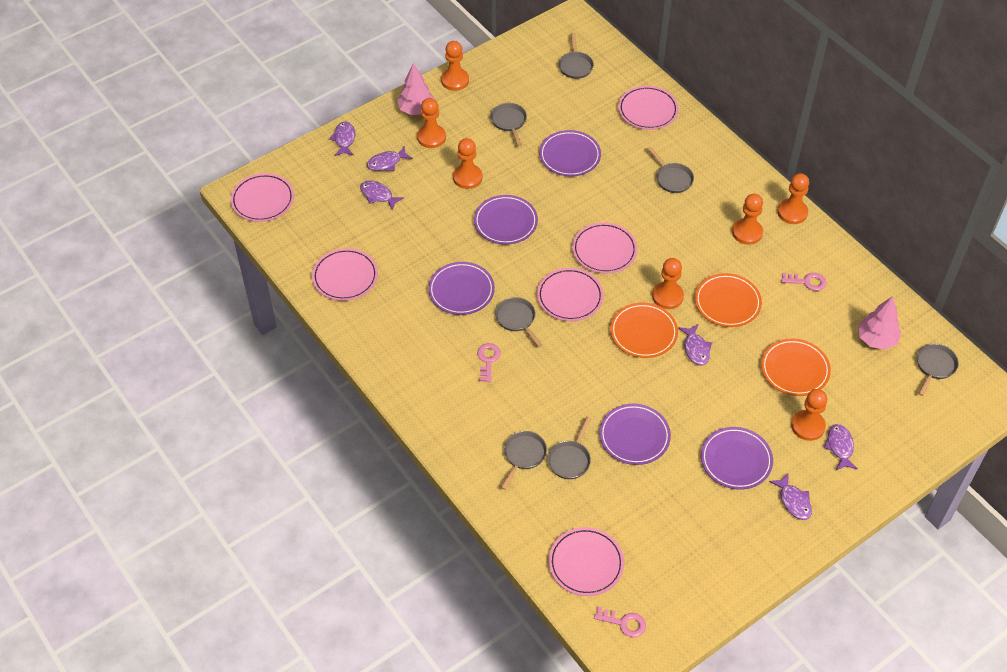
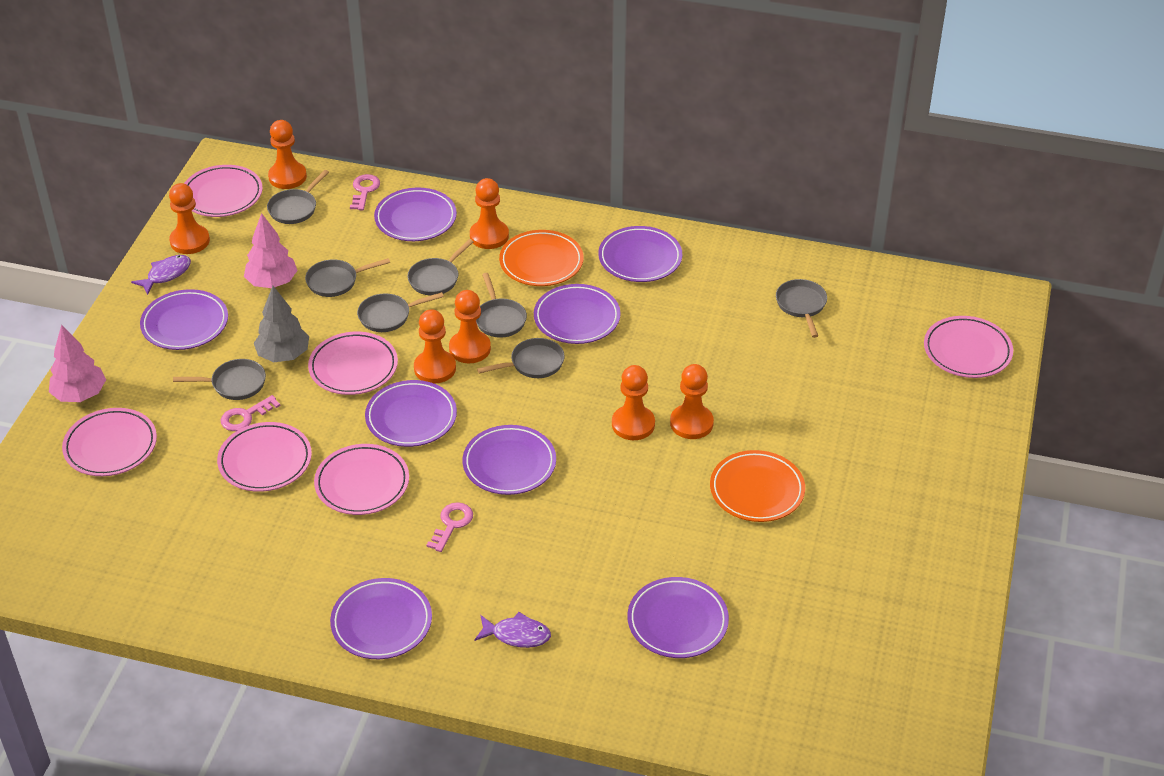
grey pan: 7 -> 8
grey tree: 0 -> 1
orange plate: 3 -> 2
purple fish: 6 -> 2
purple plate: 5 -> 8

